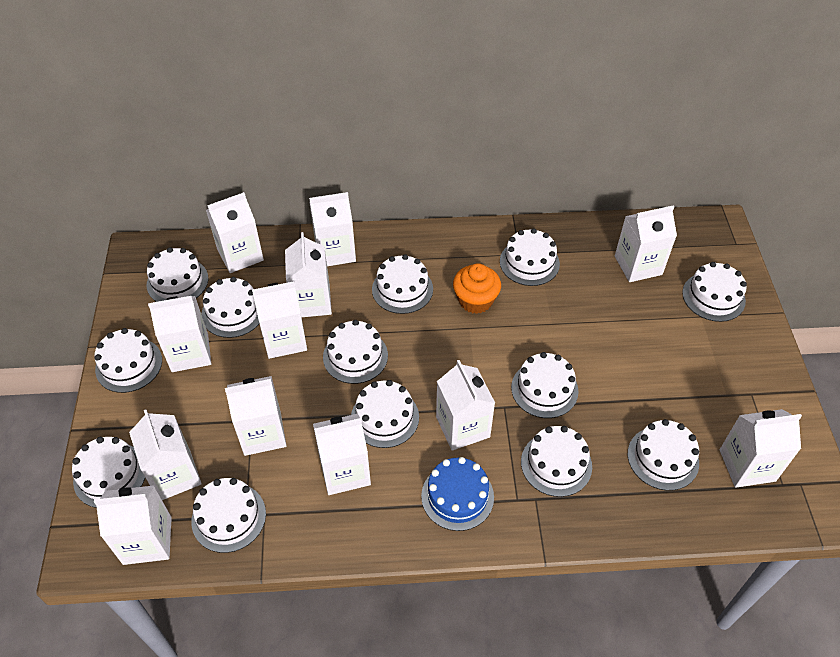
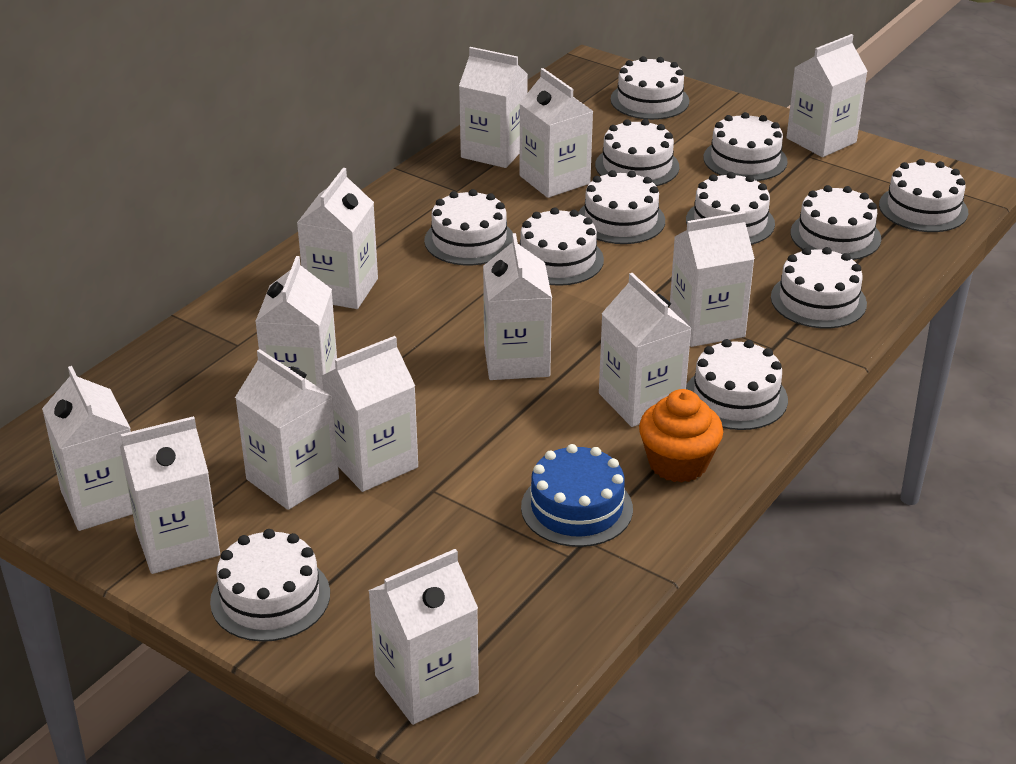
white cake: 13 -> 12
white carton: 12 -> 13

